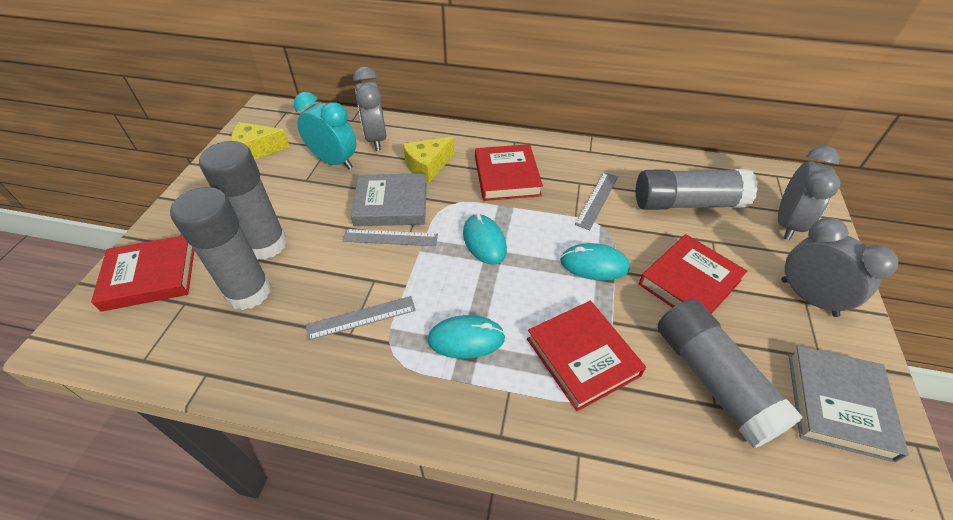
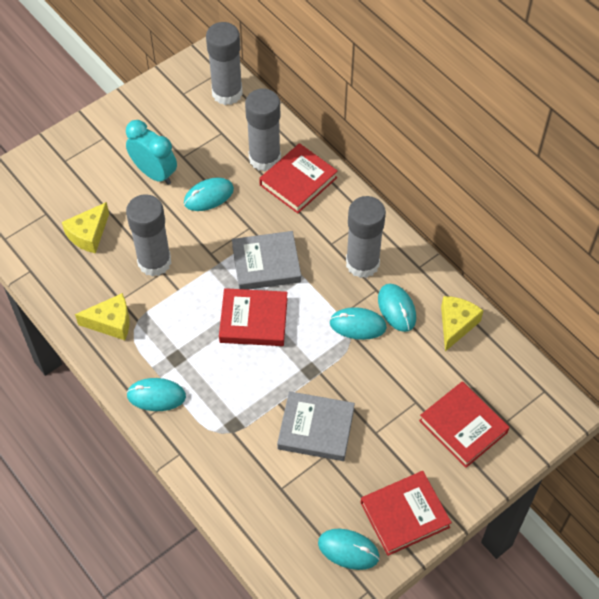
grey clock: 3 -> 0
grey ruler: 3 -> 0
turquoise mouse: 3 -> 5
yellow cheese: 2 -> 3

